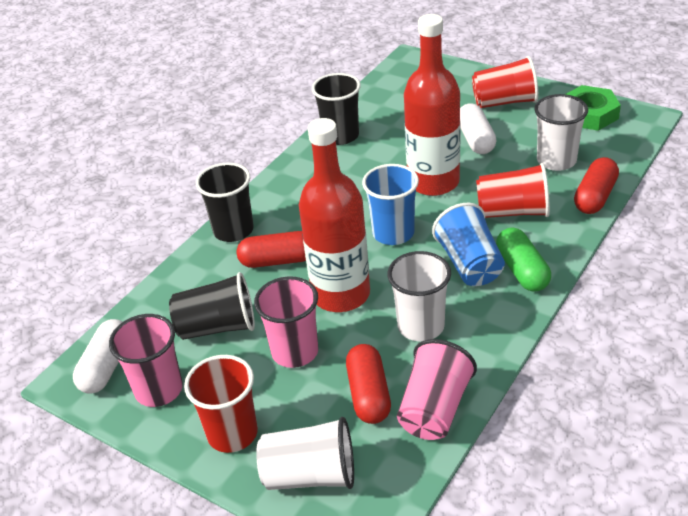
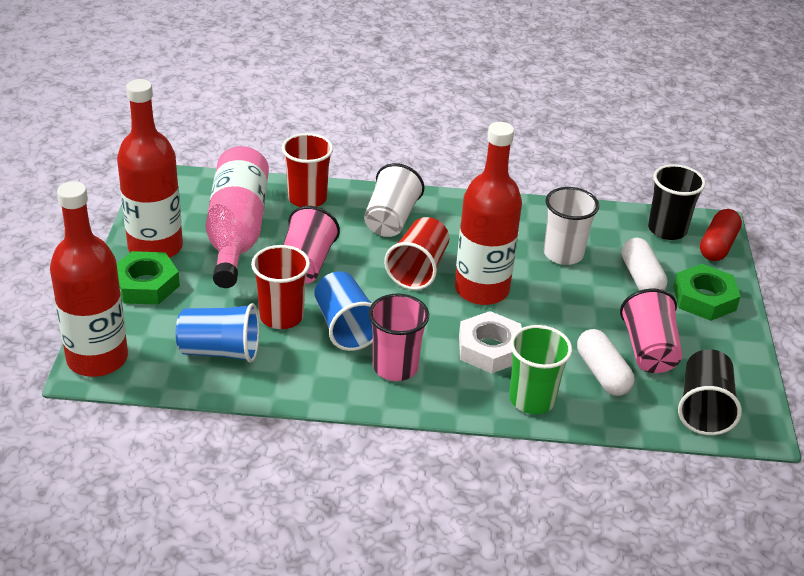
black cup: 3 -> 2
green capsule: 1 -> 0
green cup: 0 -> 1
green nut: 1 -> 2
pink bottle: 0 -> 1
red bottle: 2 -> 3
red capsule: 3 -> 1
white cup: 3 -> 2
white nut: 0 -> 1

